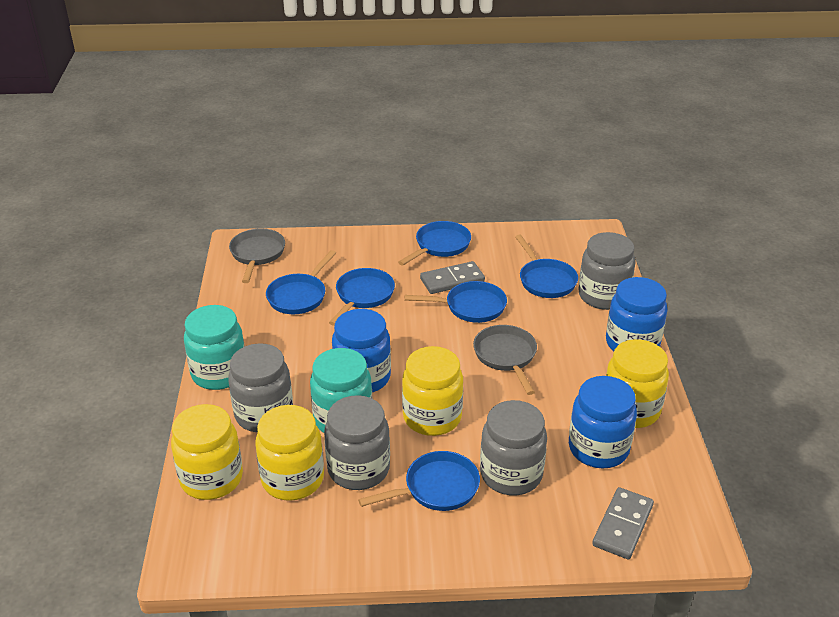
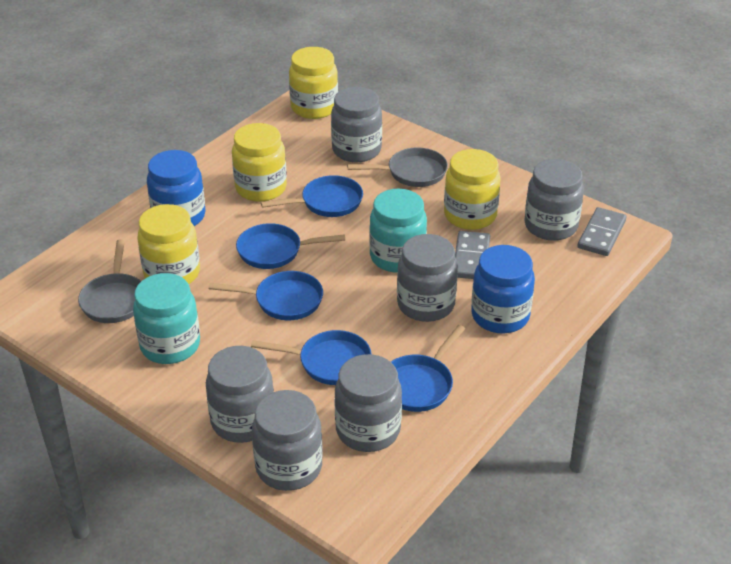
blue jar: 3 -> 2
blue pan: 6 -> 5
grey jar: 4 -> 6

